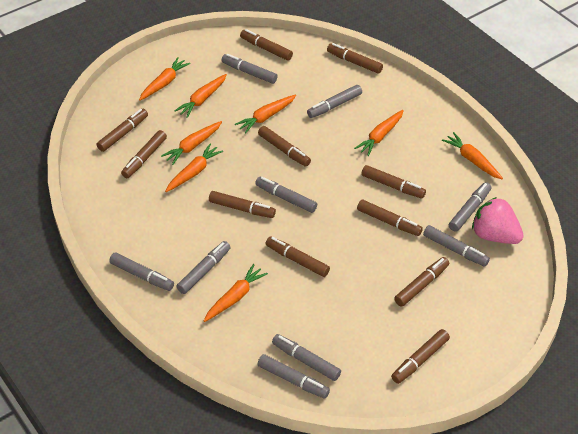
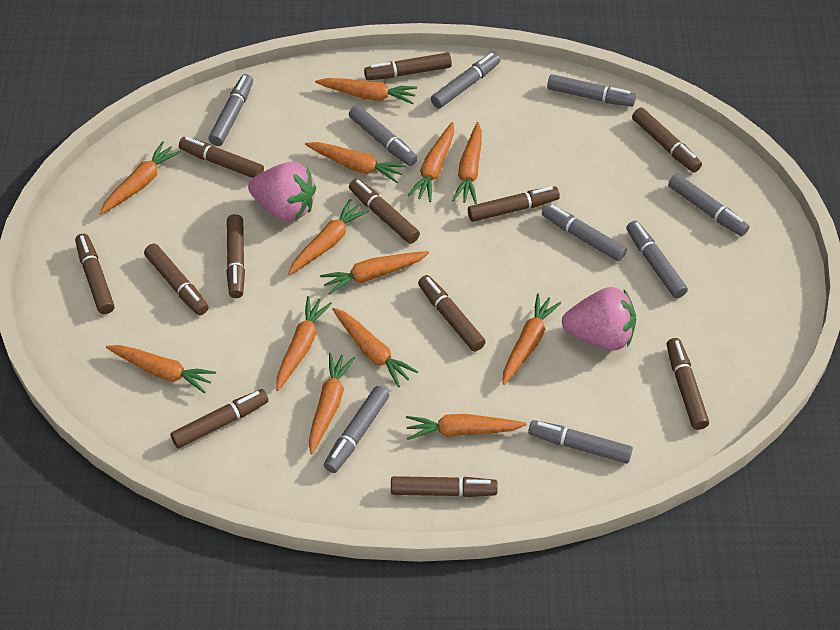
brown marker: 11 -> 12
orange carrot: 8 -> 13
pink strawberry: 1 -> 2

